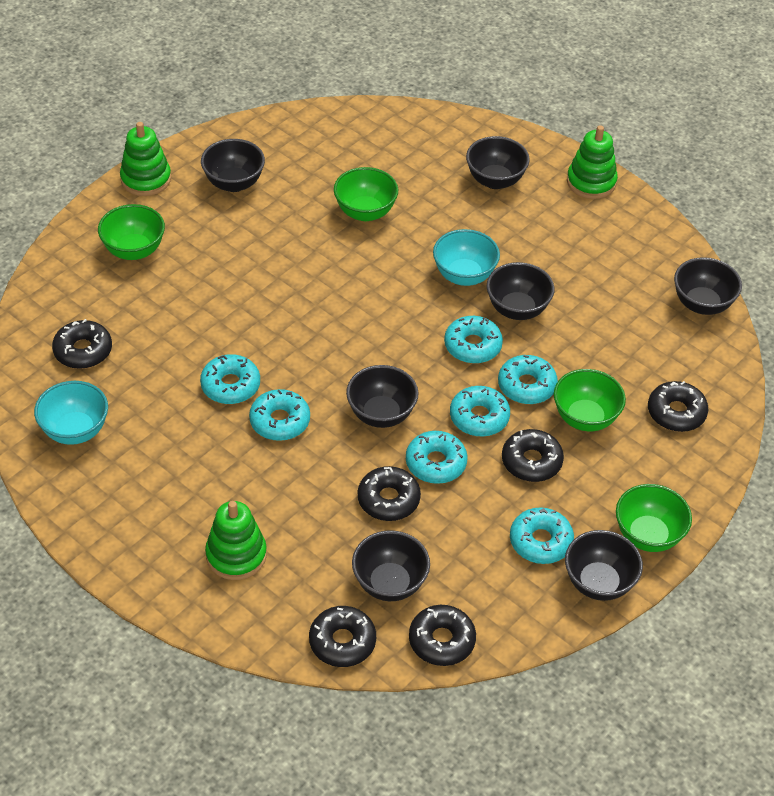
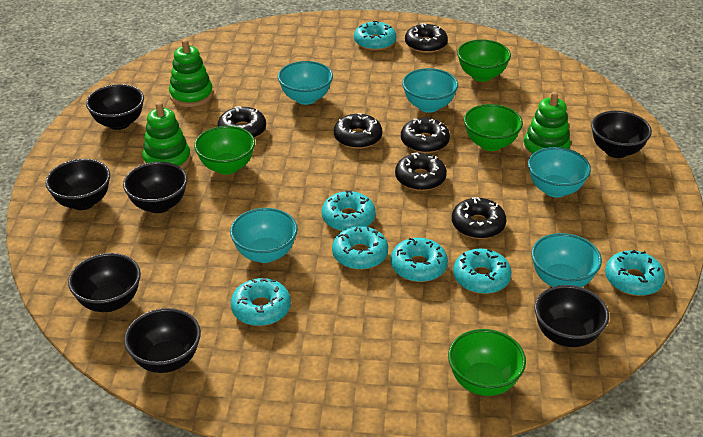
turquoise bowl: 2 -> 5

